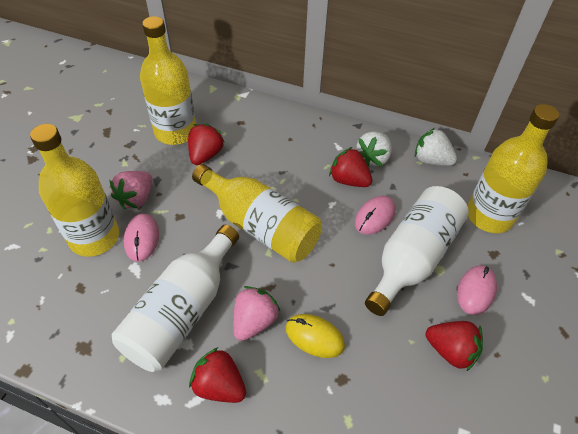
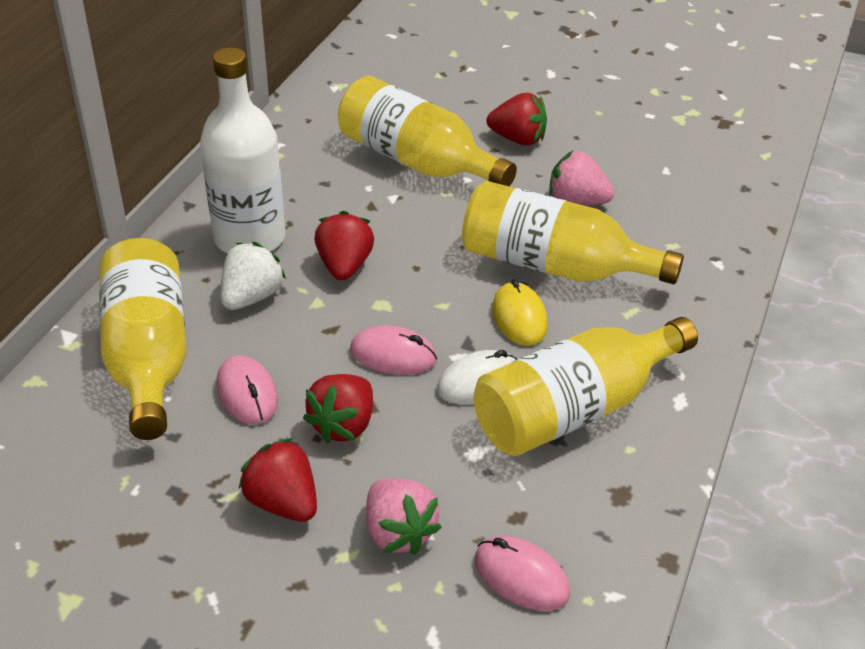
white bottle: 2 -> 1
white mouse: 0 -> 1
white strawberry: 2 -> 1

